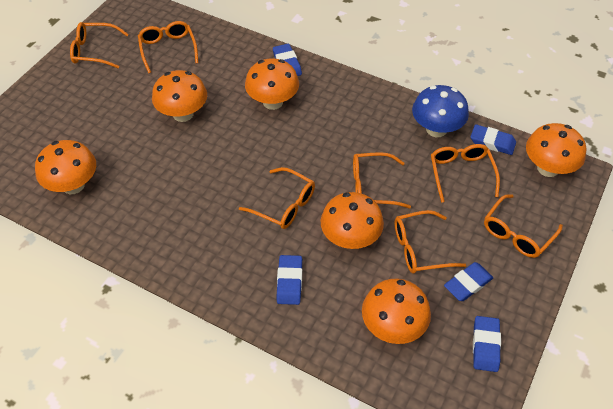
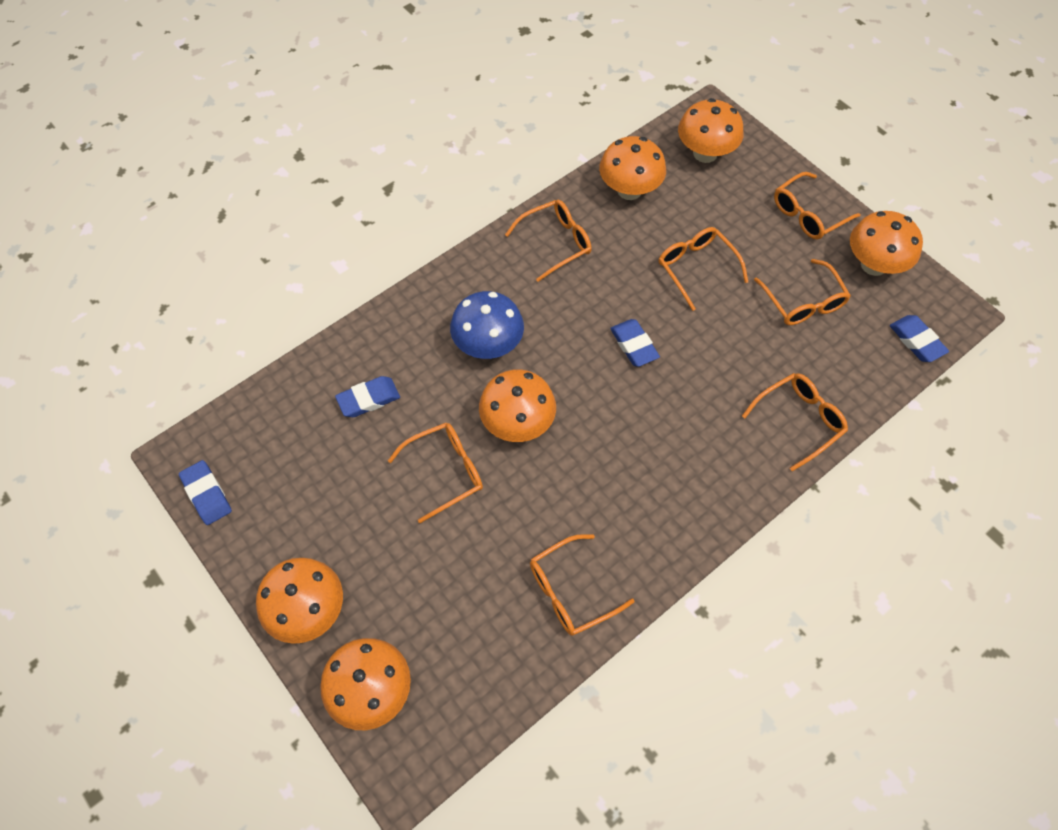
blue eraser: 5 -> 4

